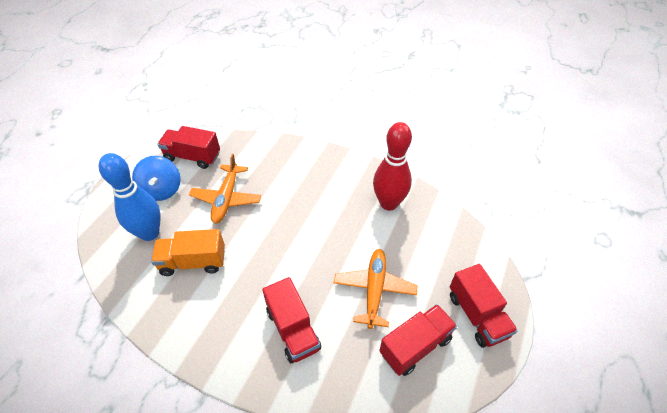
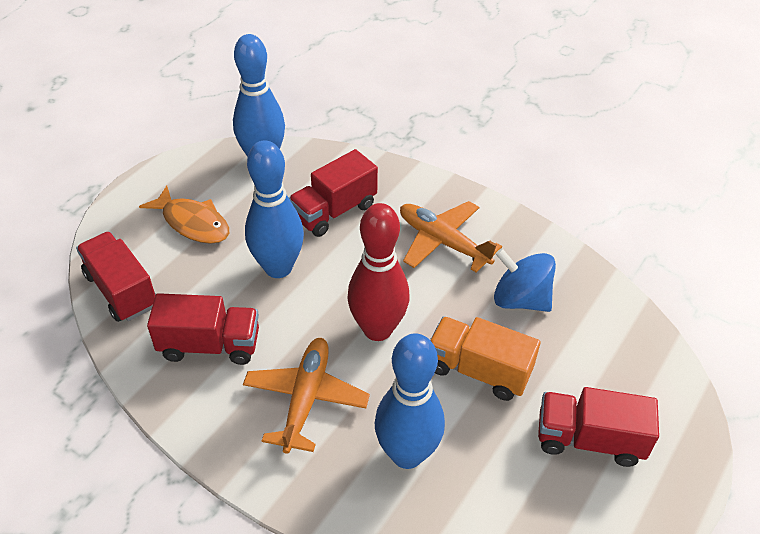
blue bowling pin: 1 -> 3
orange fish: 0 -> 1

